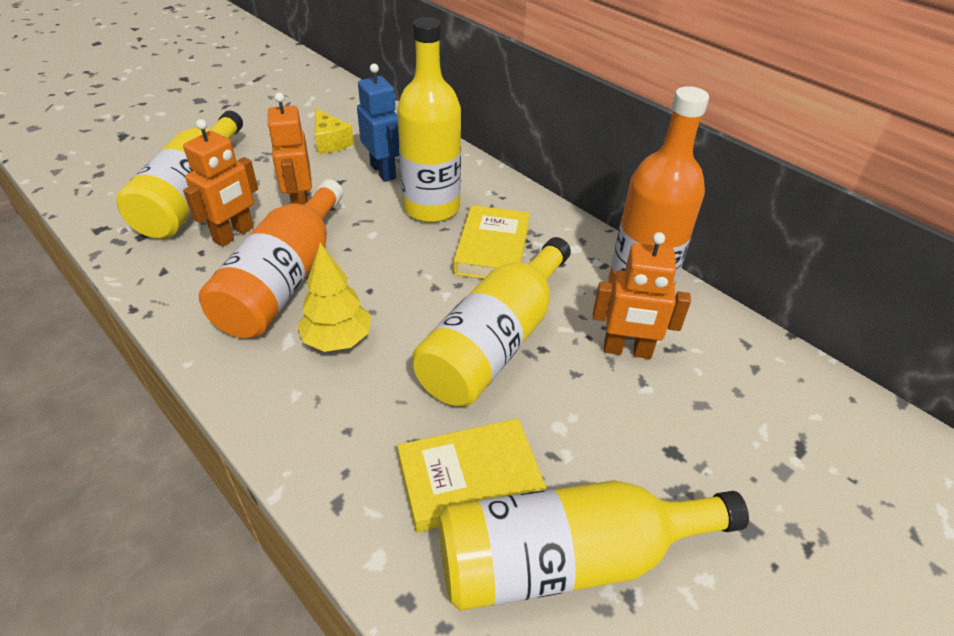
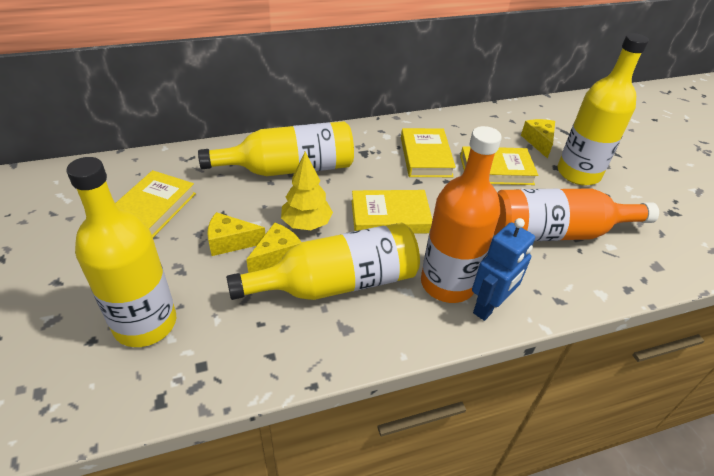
orange robot: 3 -> 0
yellow book: 2 -> 4
yellow cheese: 1 -> 3

